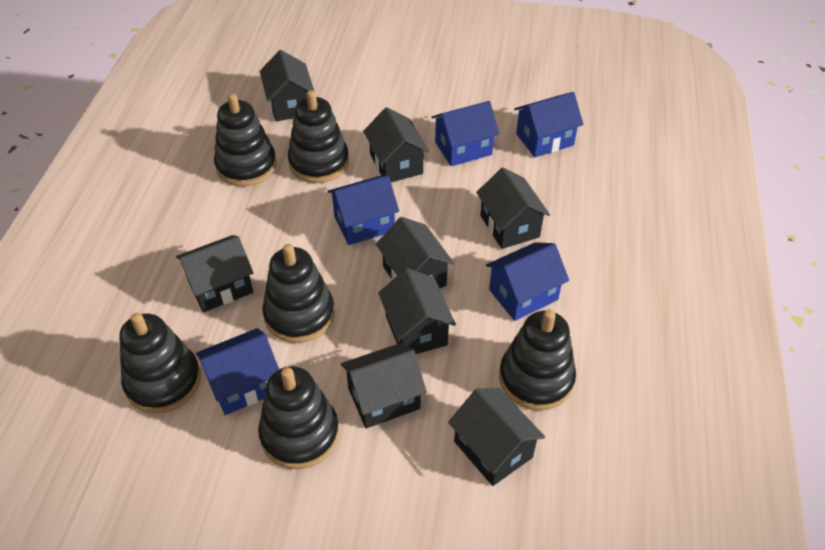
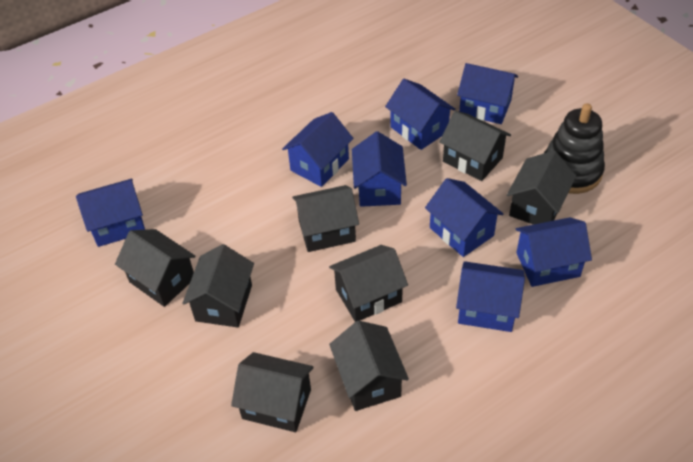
black stacking toy: 6 -> 1
blue house: 5 -> 8

